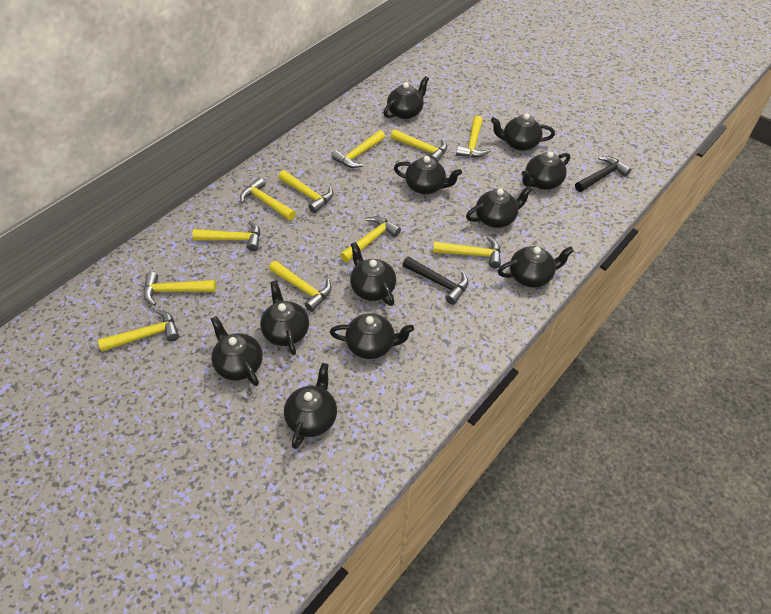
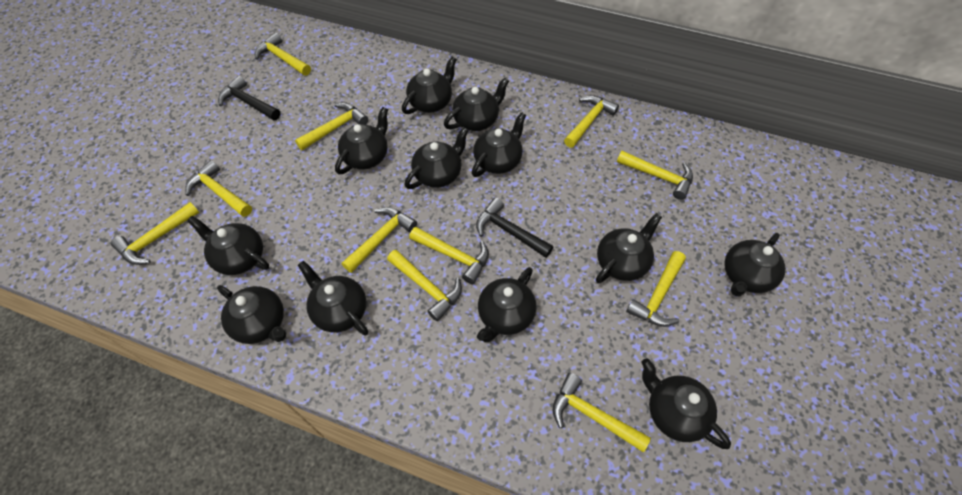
black teapot: 11 -> 12

